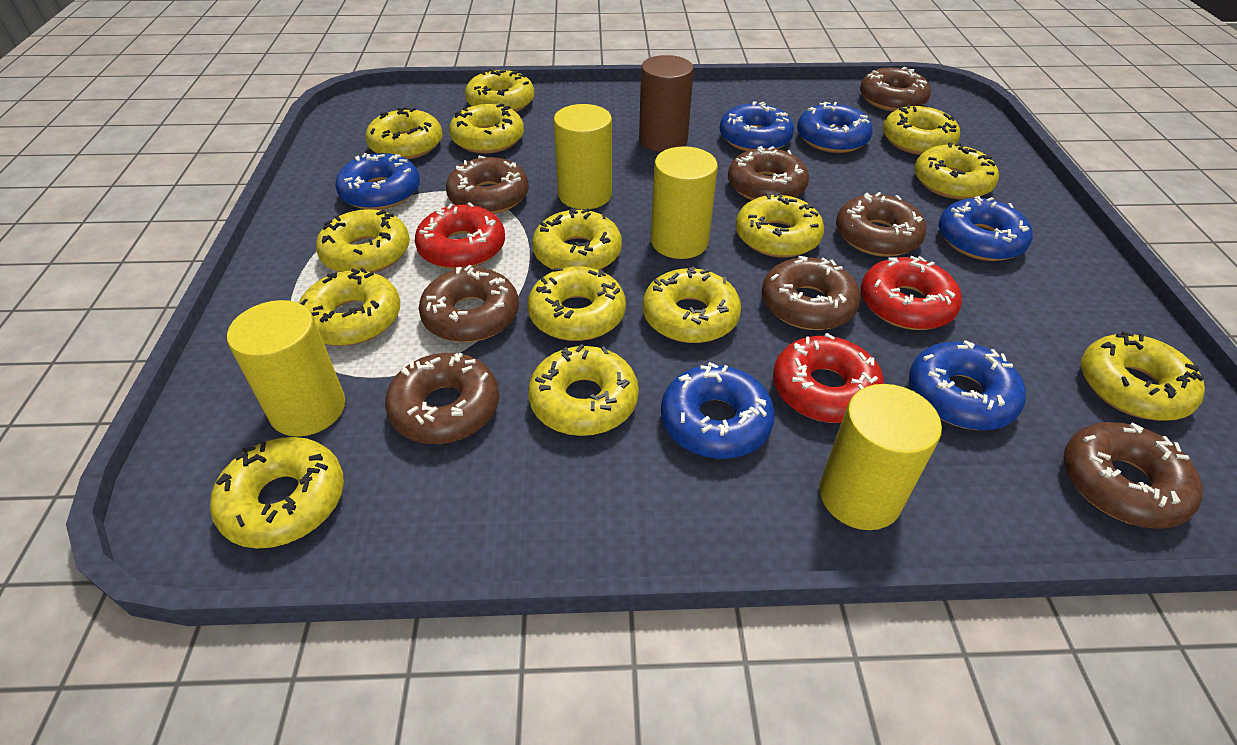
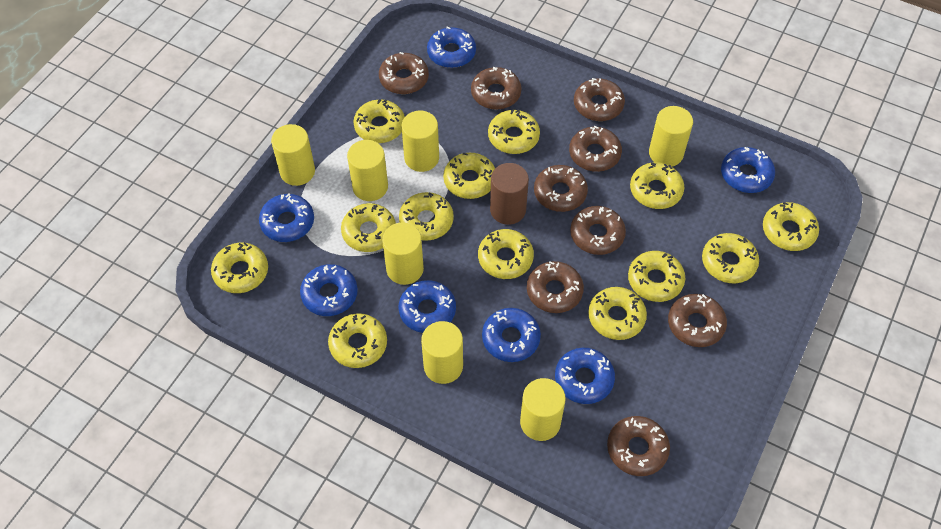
blue donut: 6 -> 7
brown donut: 8 -> 9
red donut: 3 -> 0
yellow cylinder: 4 -> 7
yellow donut: 14 -> 13

